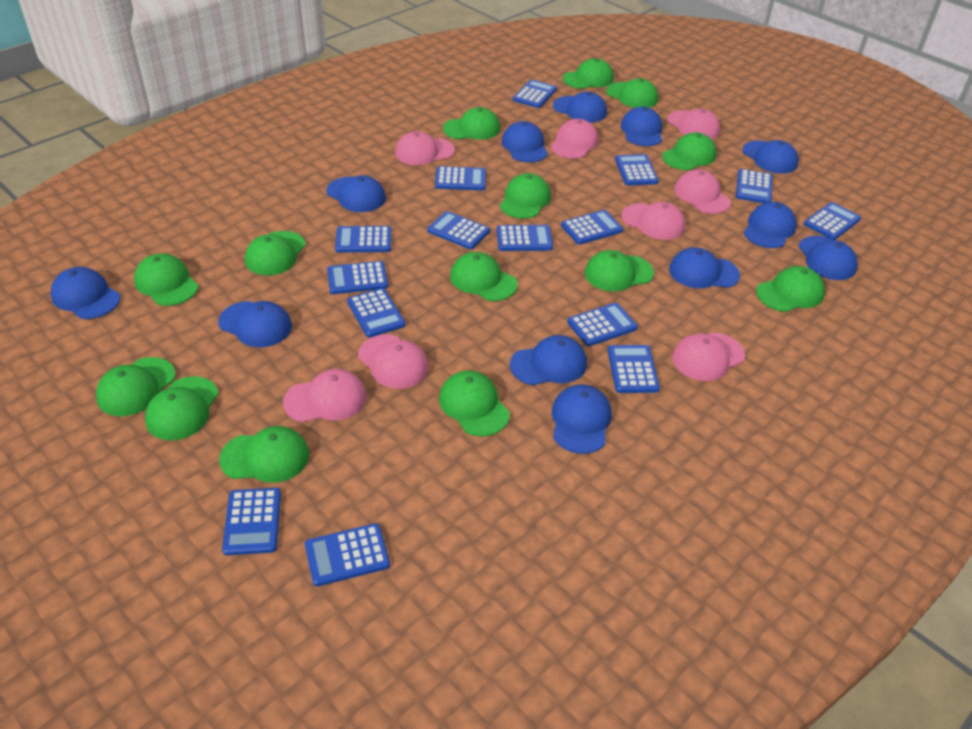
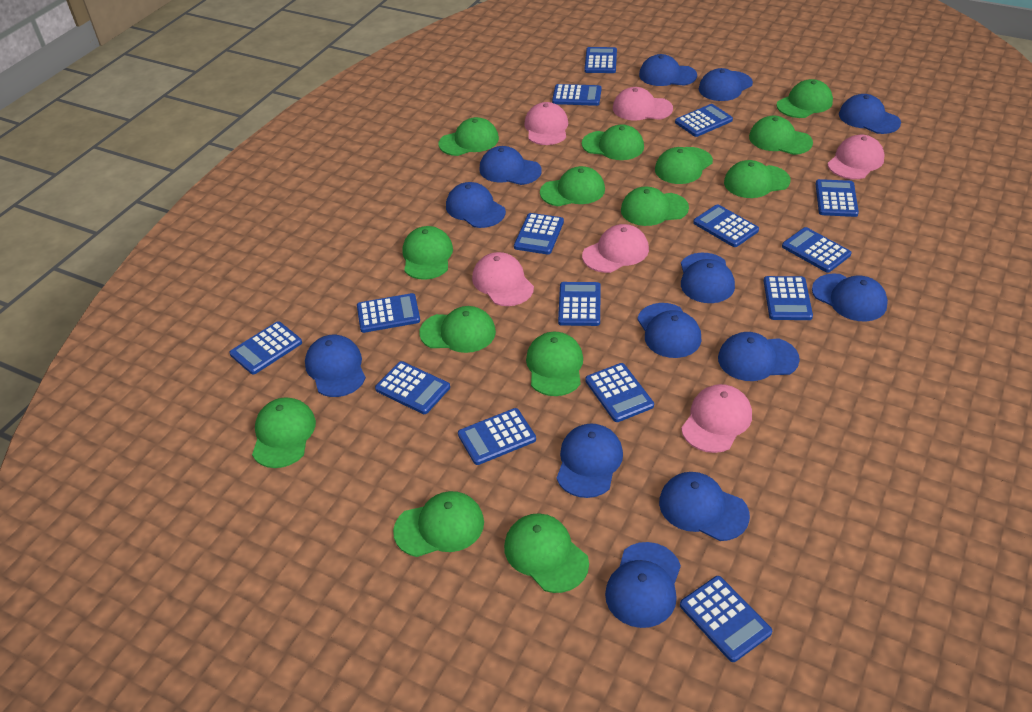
blue cap: 12 -> 13
pink cap: 8 -> 6

